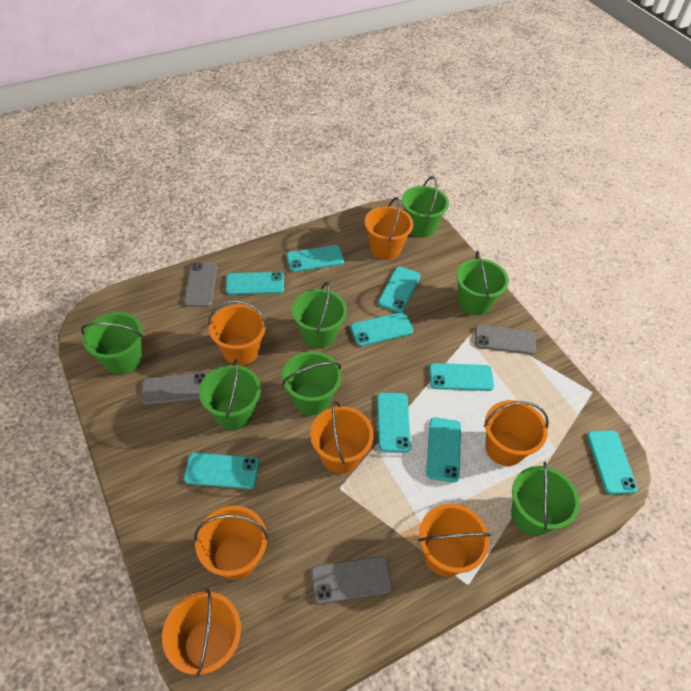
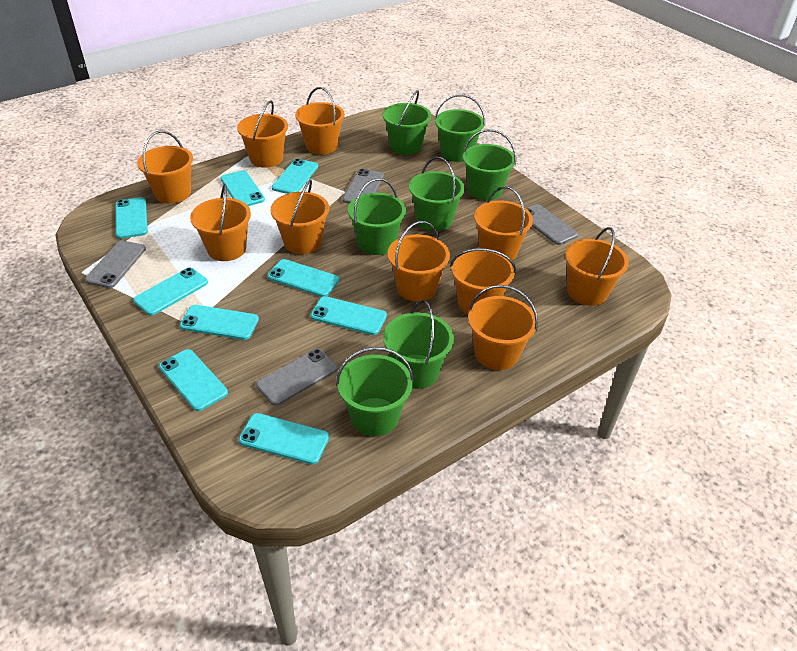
orange bucket: 7 -> 10

